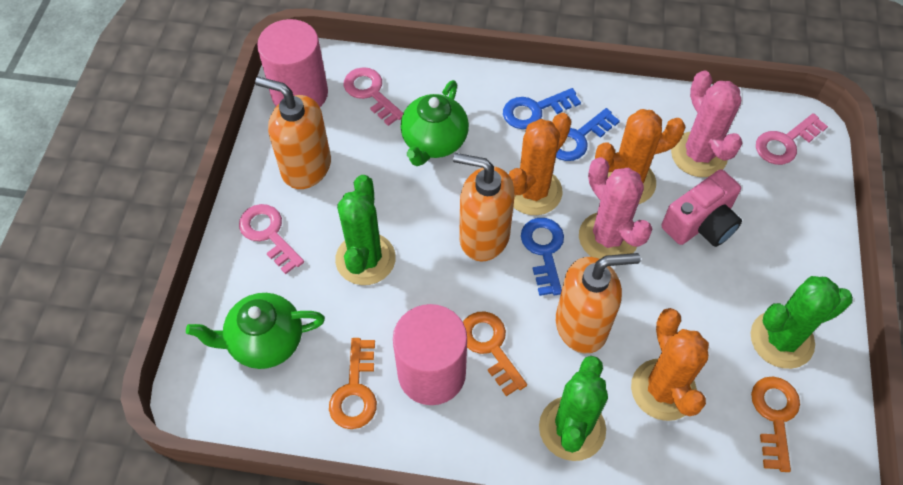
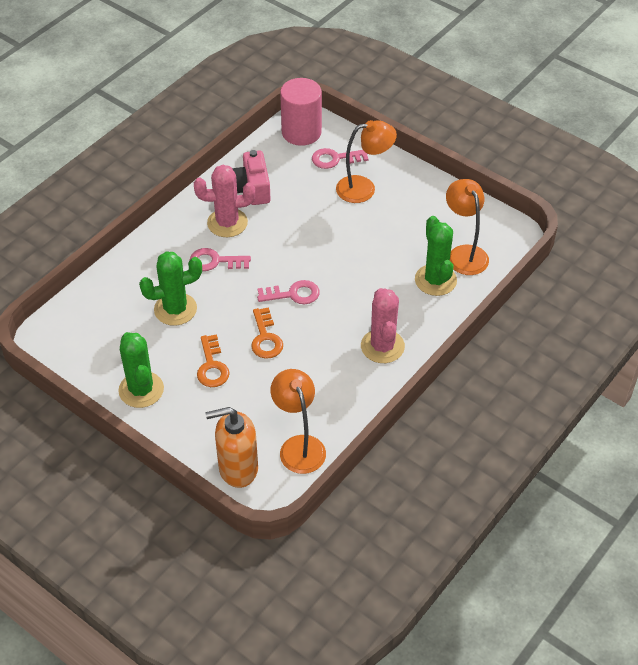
blue key: 3 -> 0
green teapot: 2 -> 0
orange cactus: 3 -> 0
orange key: 3 -> 2
orange lamp: 0 -> 3
orange soap dispenser: 3 -> 1
pink cylinder: 2 -> 1

